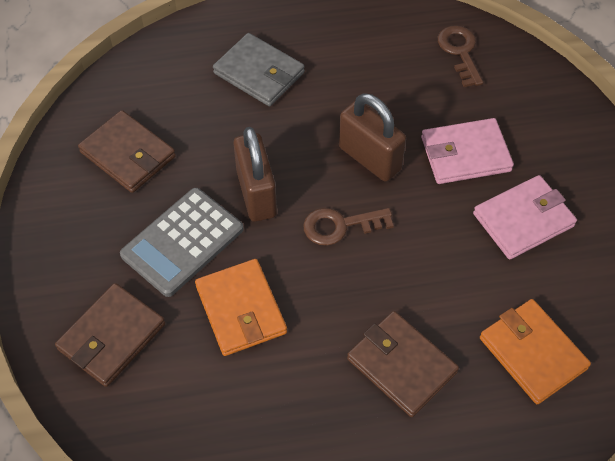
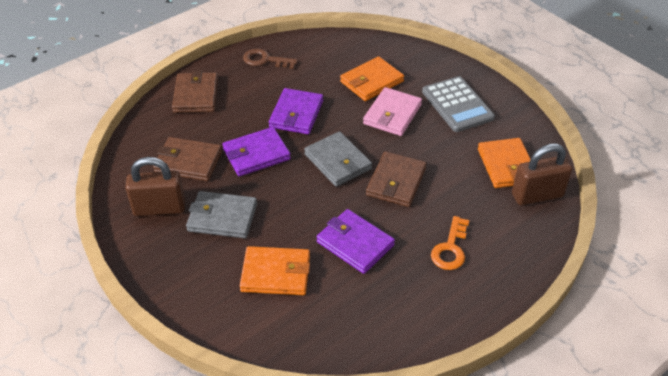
brown key: 2 -> 1
grey wallet: 1 -> 2
orange key: 0 -> 1
orange wallet: 2 -> 3
pink wallet: 2 -> 1
purple wallet: 0 -> 3

